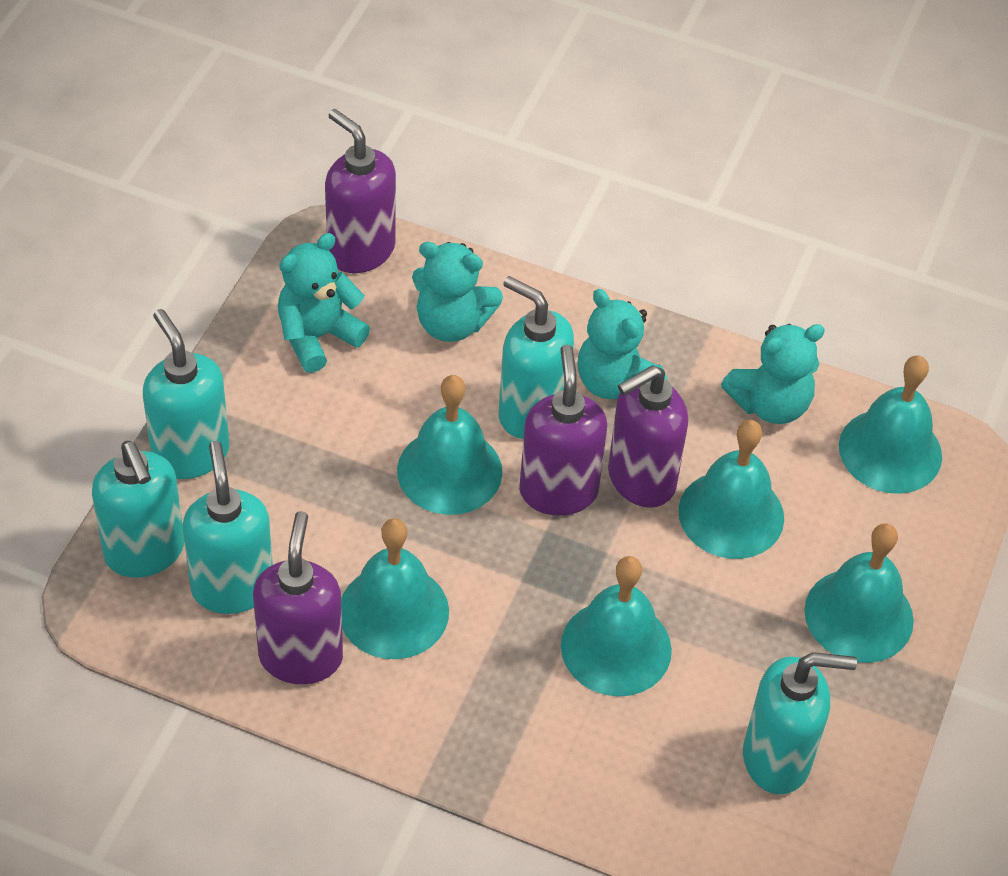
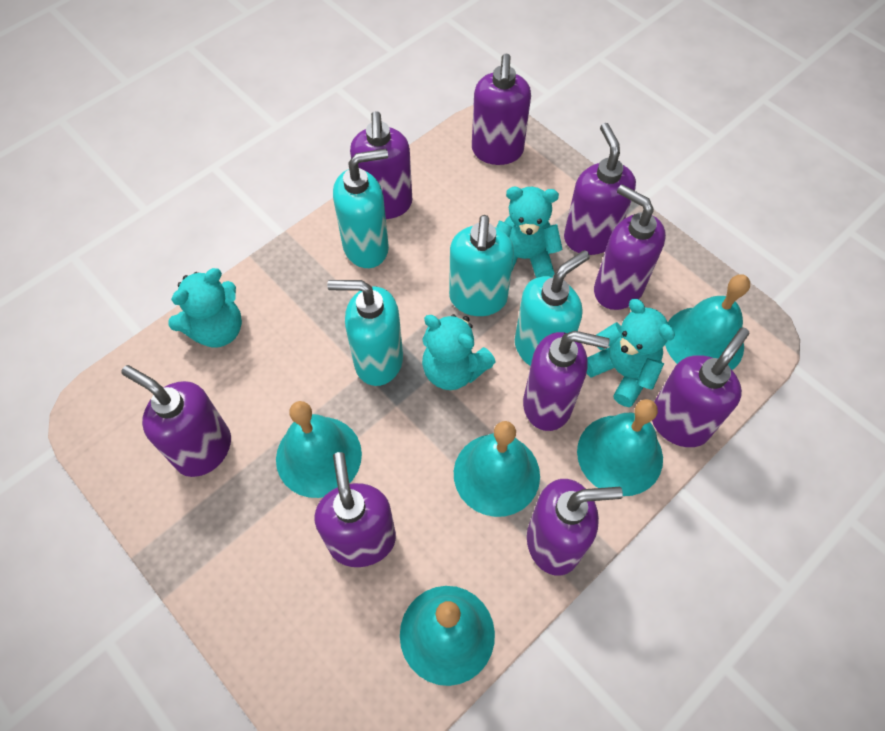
purple soap dispenser: 4 -> 9
turquoise bell: 6 -> 5
turquoise soap dispenser: 5 -> 4

